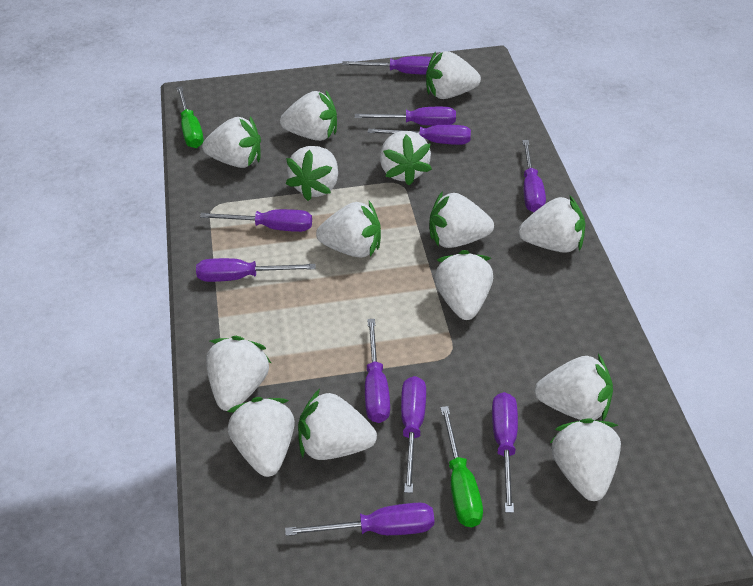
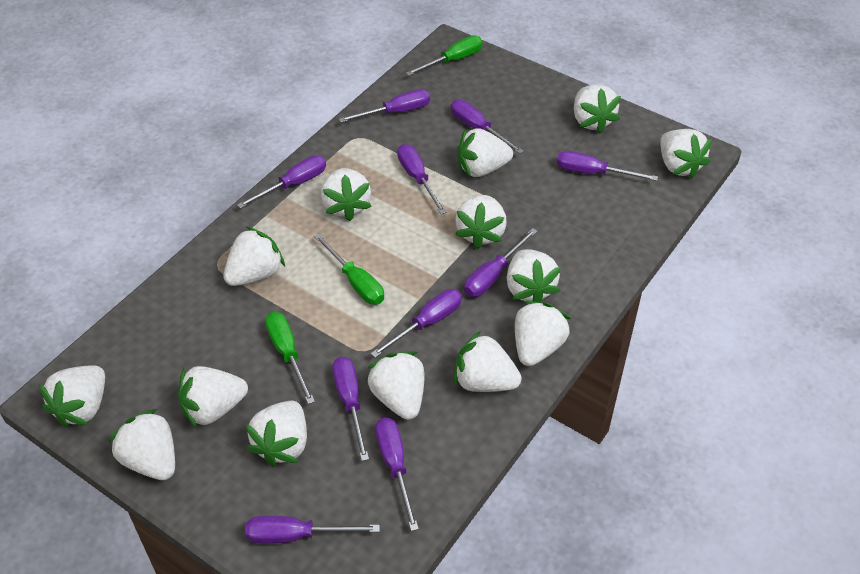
green screwdriver: 2 -> 3

